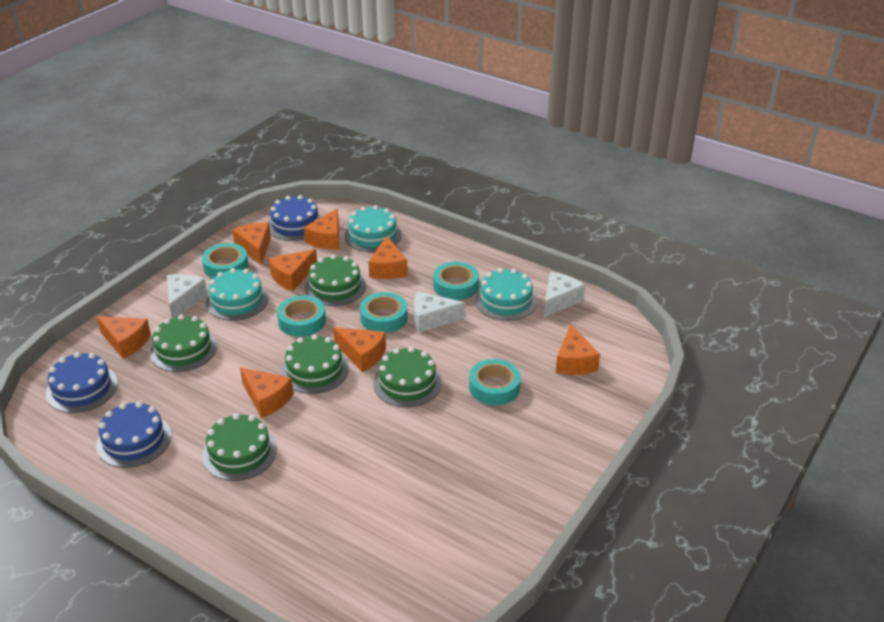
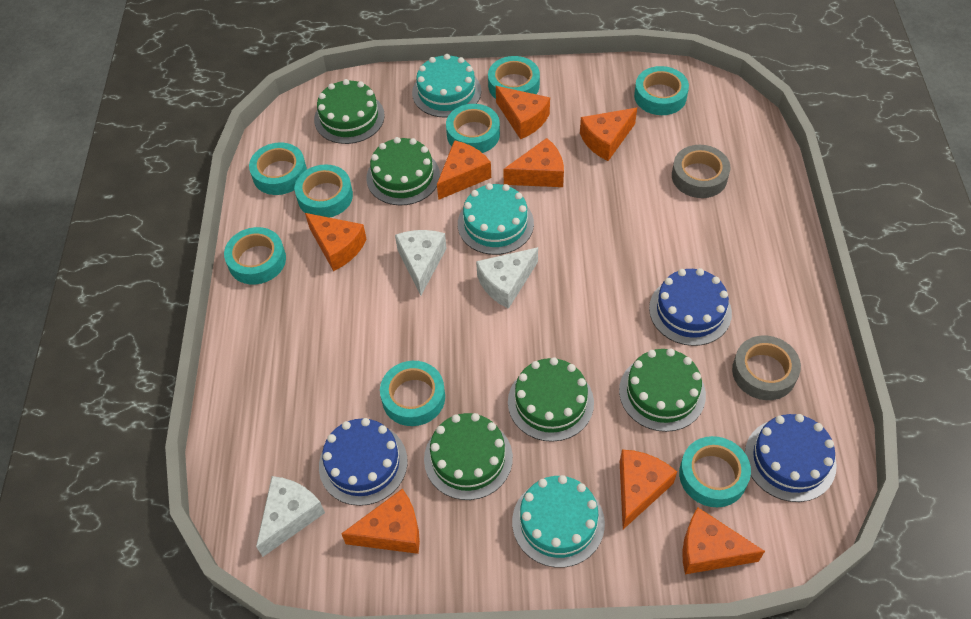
grey tape: 0 -> 2
turquoise tape: 5 -> 8

